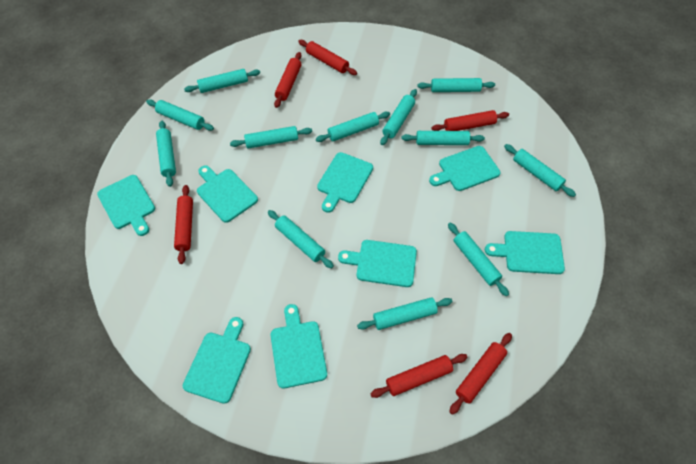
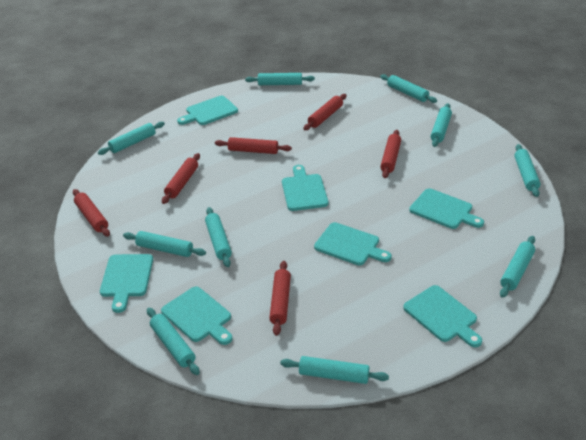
turquoise cutting board: 8 -> 7
turquoise rolling pin: 12 -> 10

